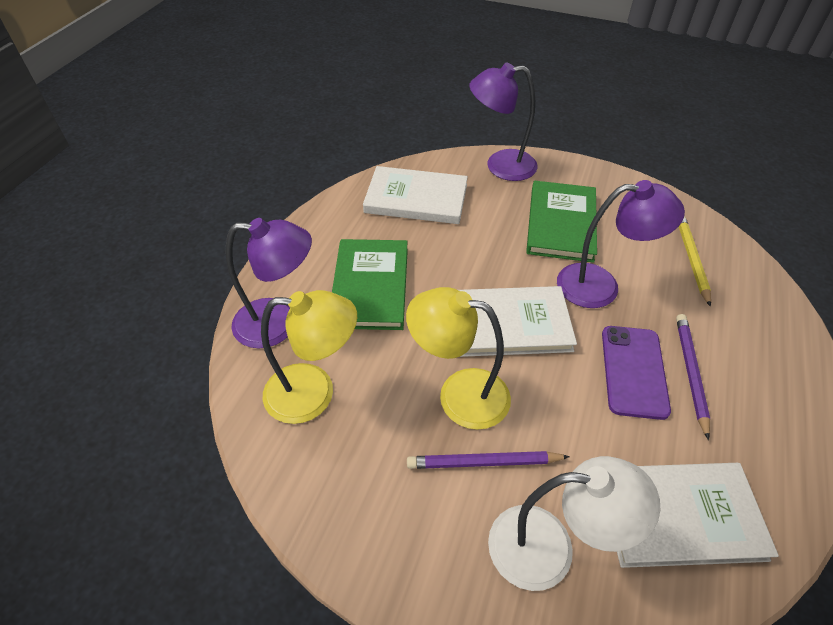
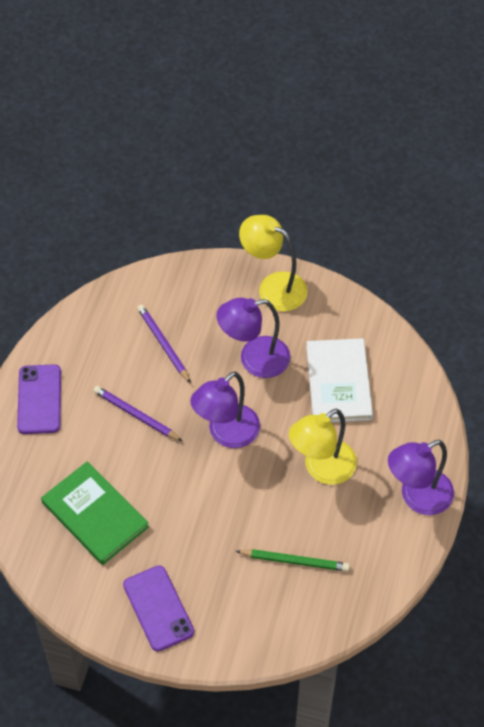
green book: 2 -> 1
green pencil: 0 -> 1
purple phone: 1 -> 2
white book: 3 -> 1
white lamp: 1 -> 0
yellow pencil: 1 -> 0

